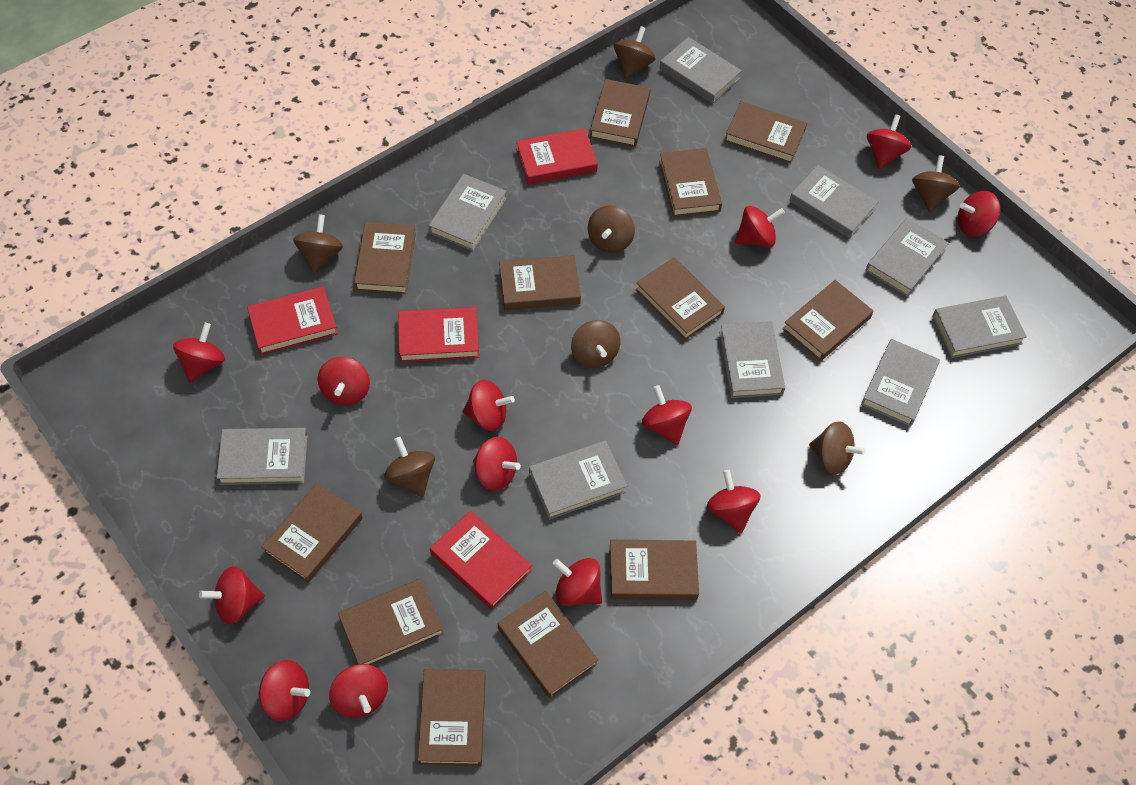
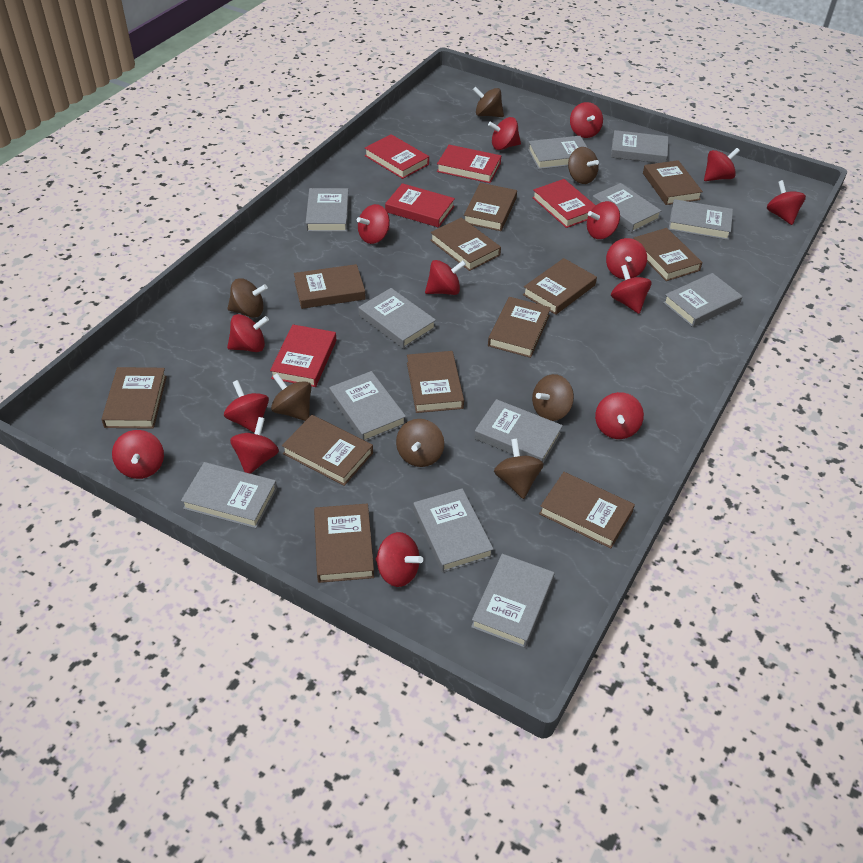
grey book: 9 -> 12
red book: 4 -> 5
red spinning top: 13 -> 15

